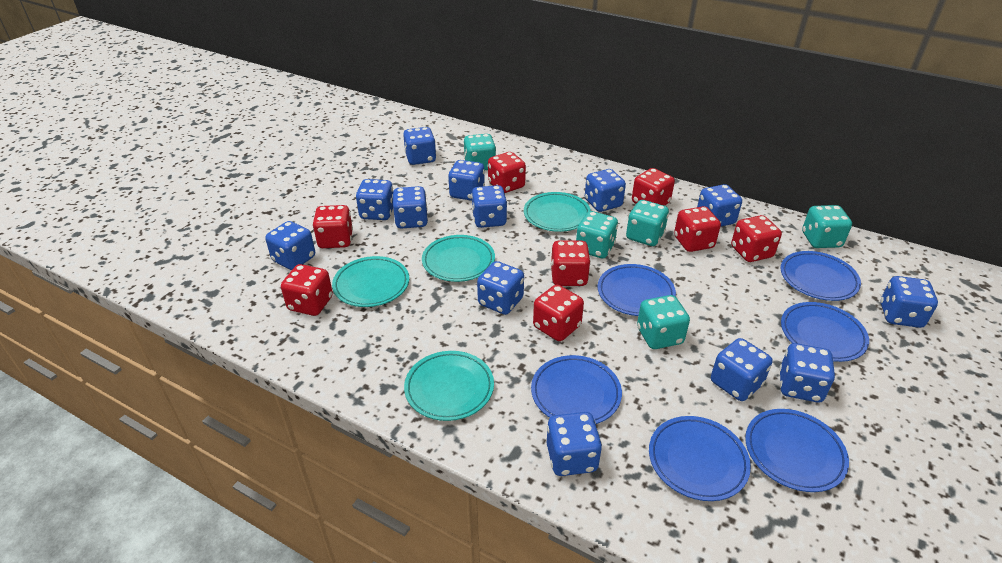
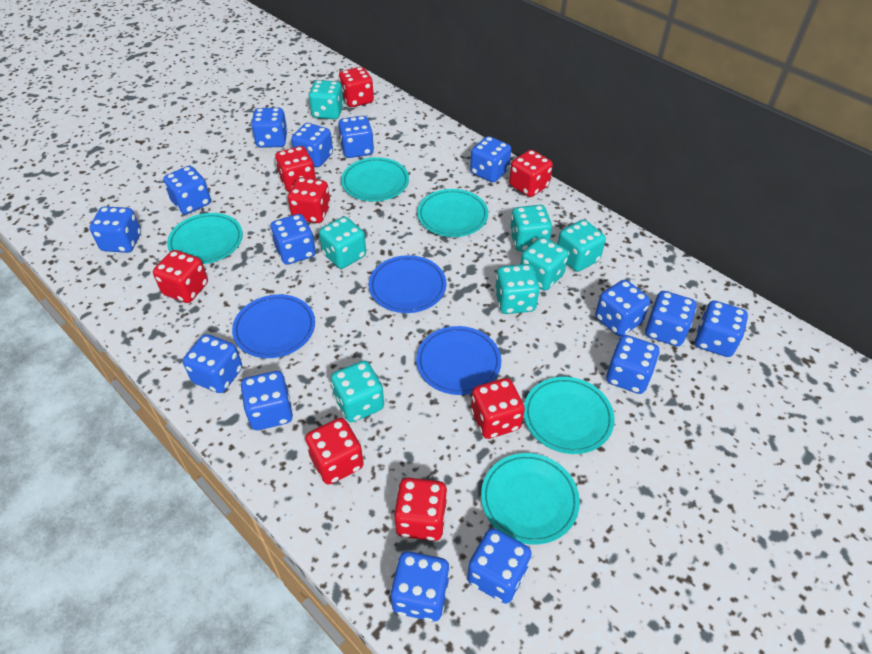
blue dice: 13 -> 15
blue plate: 6 -> 3
turquoise dice: 5 -> 7
turquoise plate: 4 -> 5

